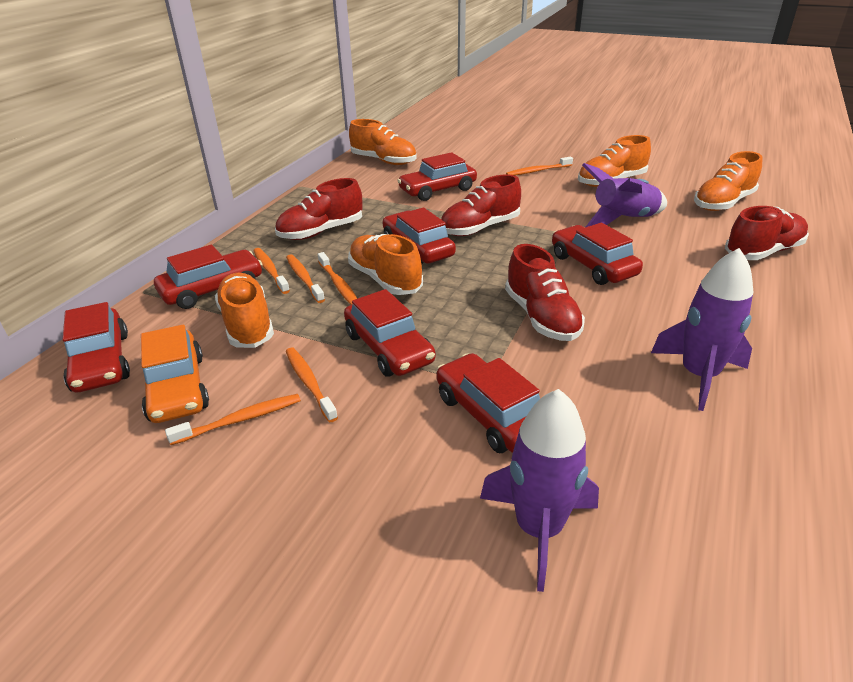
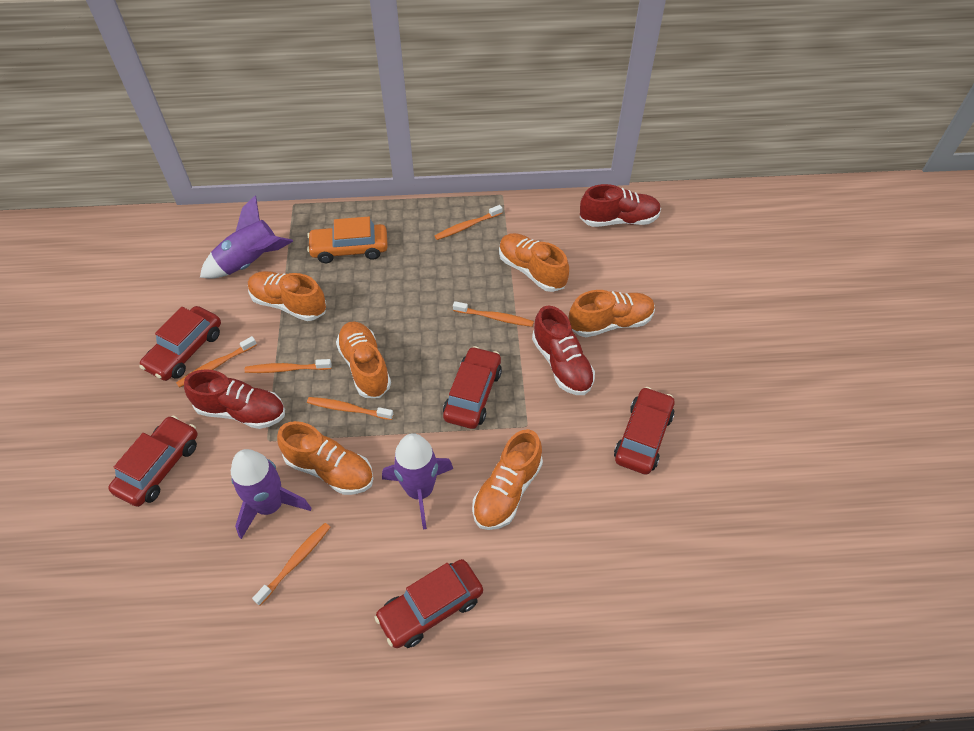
orange shoe: 5 -> 6
red car: 7 -> 5
red shoe: 4 -> 3

